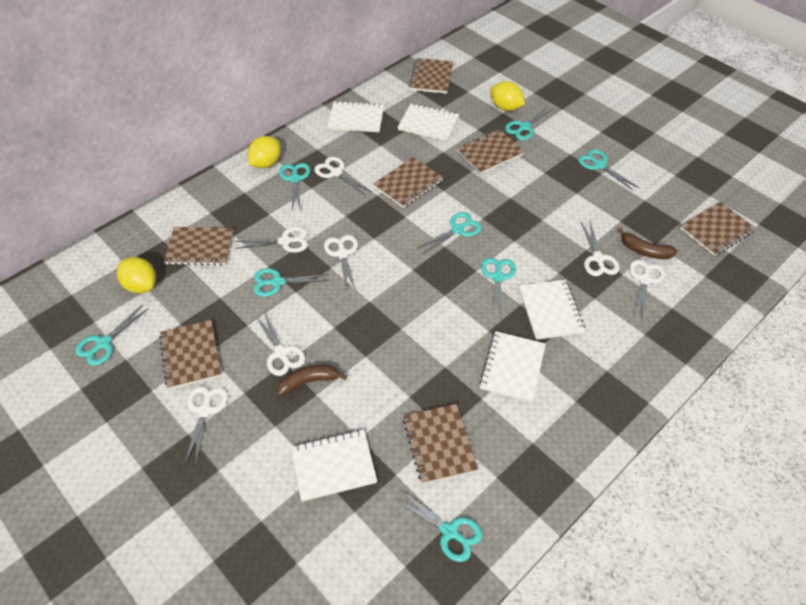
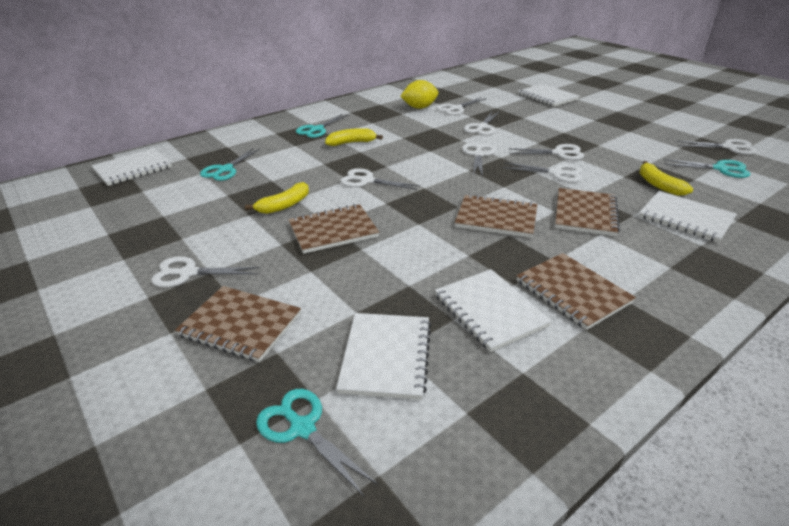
brown banana: 2 -> 0
brown notebook: 7 -> 5
turquoise scissors: 8 -> 4
white scissors: 7 -> 8
yellow banana: 0 -> 3
yellow lemon: 3 -> 1

